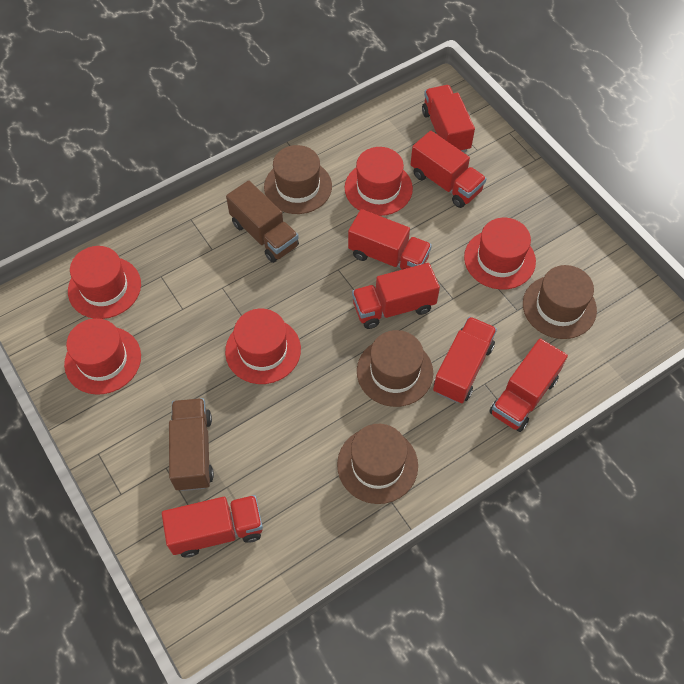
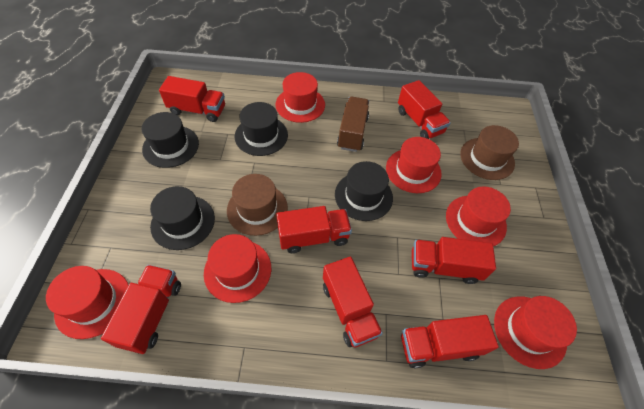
black hat: 0 -> 4
brown hat: 4 -> 2
brown truck: 2 -> 1
red hat: 5 -> 6

